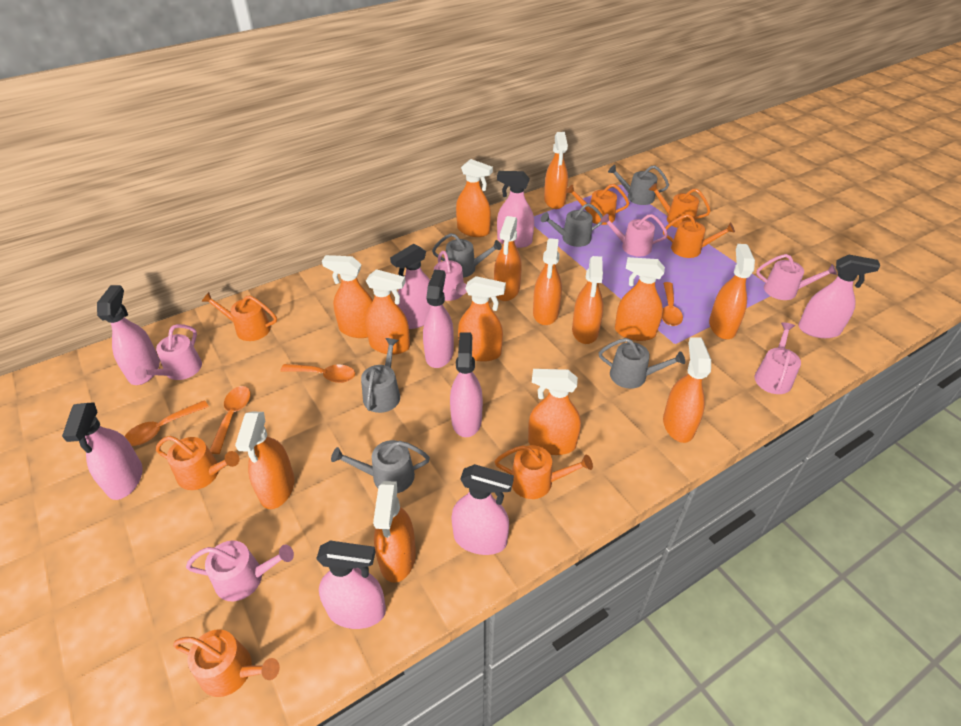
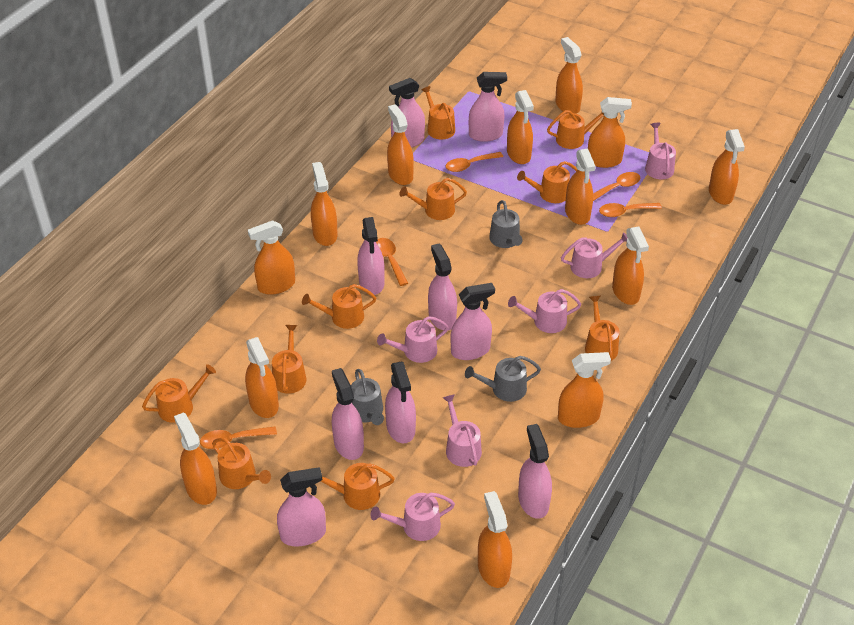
grey watering can: 6 -> 3
orange spoon: 4 -> 5
orange spray bottle: 14 -> 13
orange watering can: 7 -> 10

